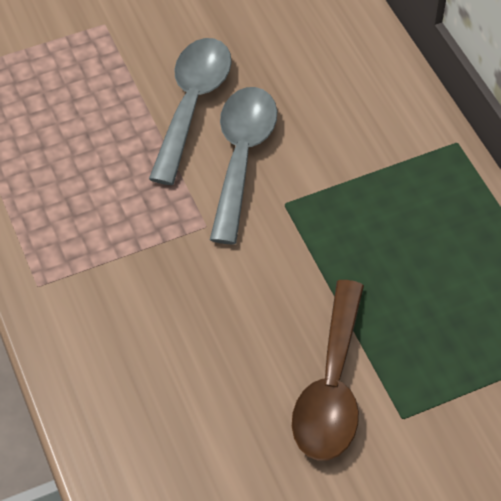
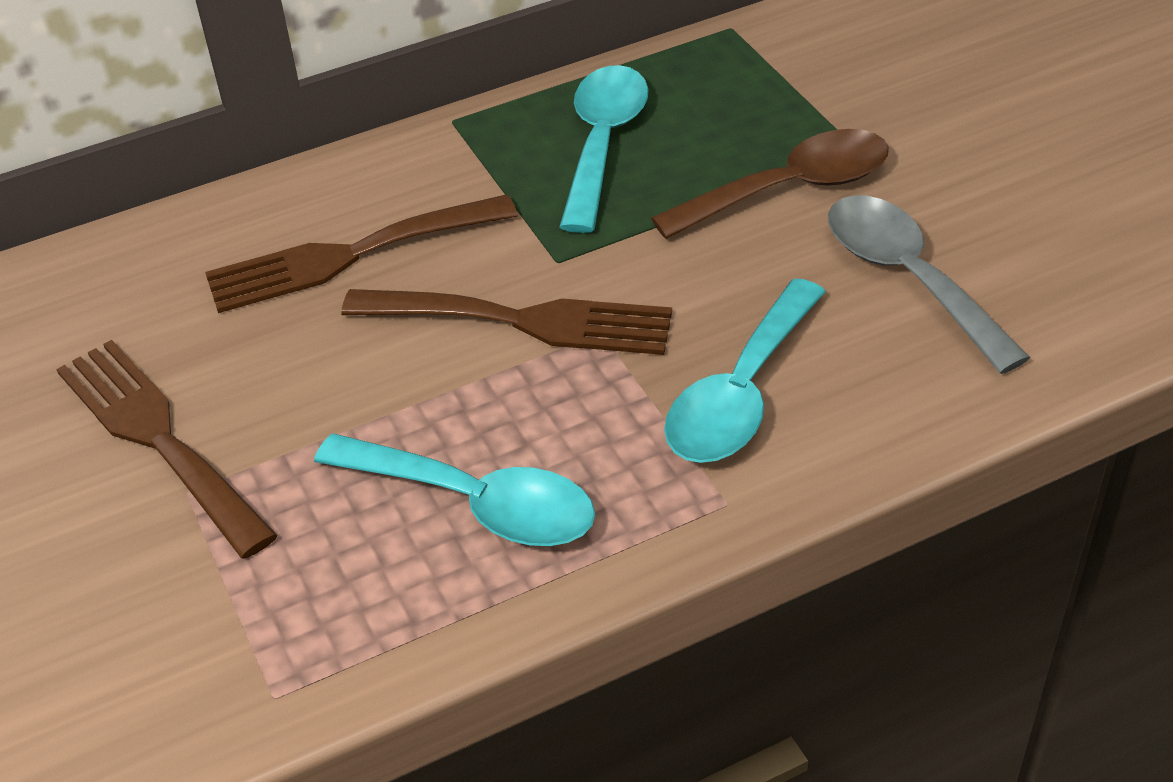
brown fork: 0 -> 3
grey spoon: 2 -> 1
turquoise spoon: 0 -> 3

